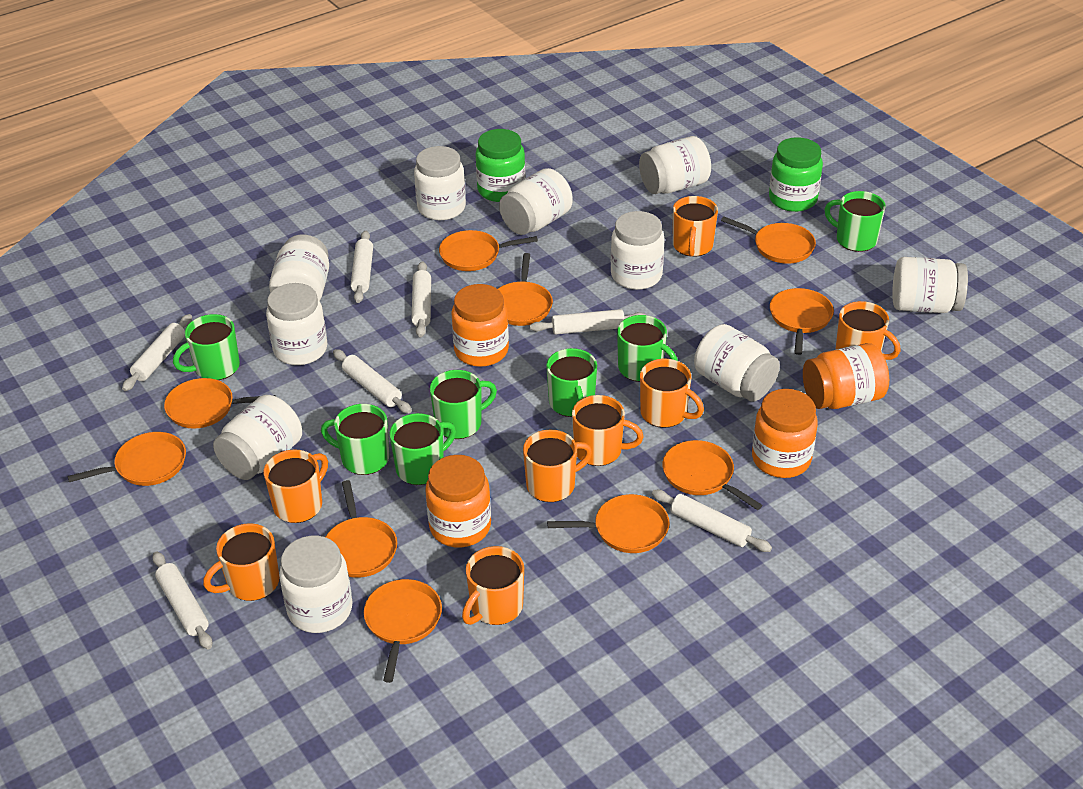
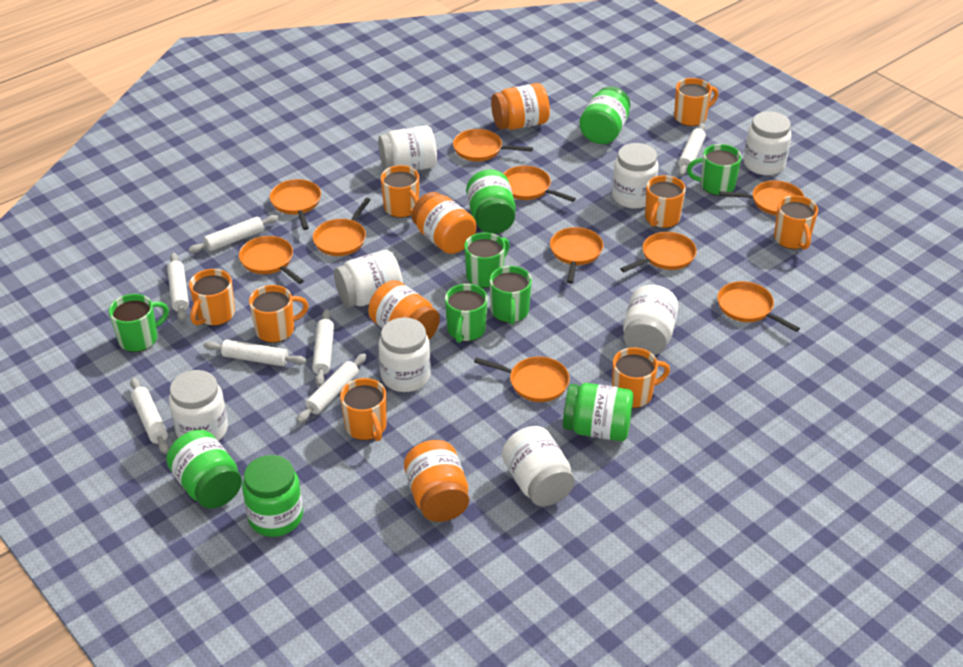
green jar: 2 -> 5
green mug: 7 -> 5
white jar: 10 -> 8

